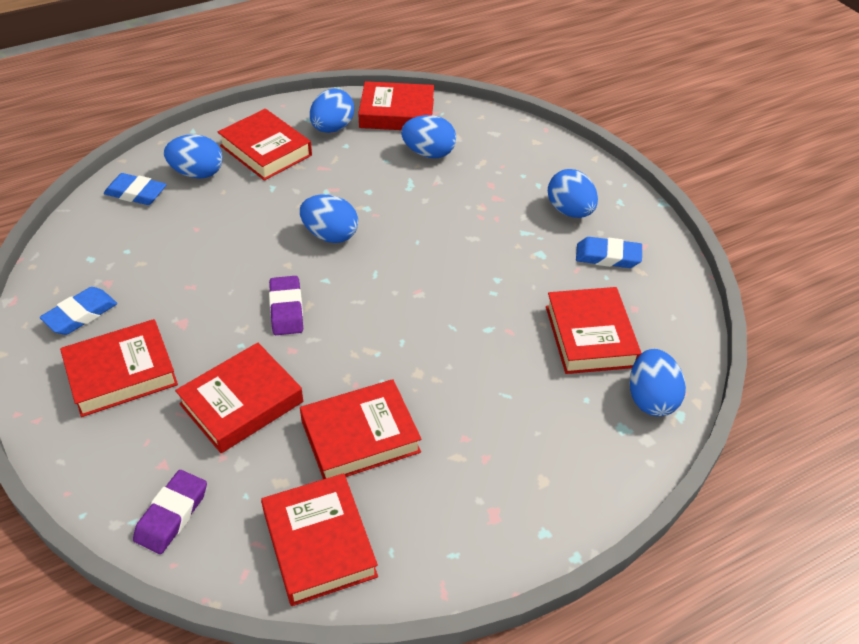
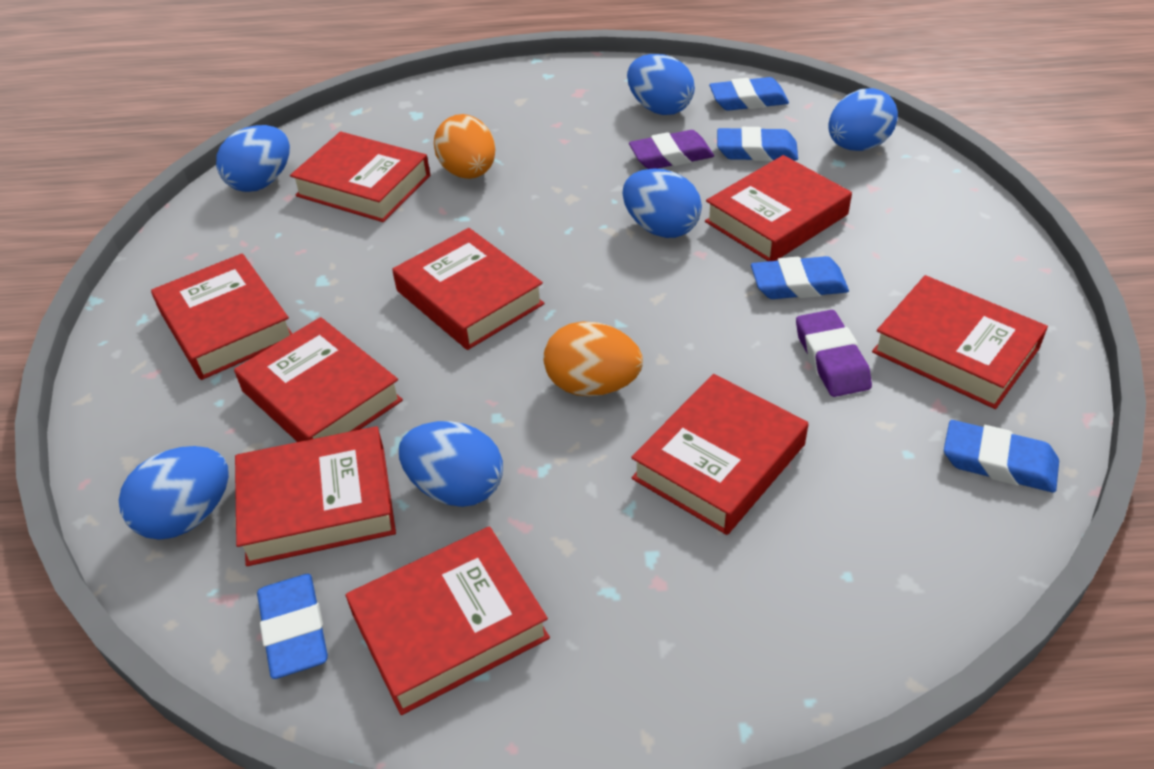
blue eraser: 3 -> 5
orange egg: 0 -> 2
red book: 7 -> 9

